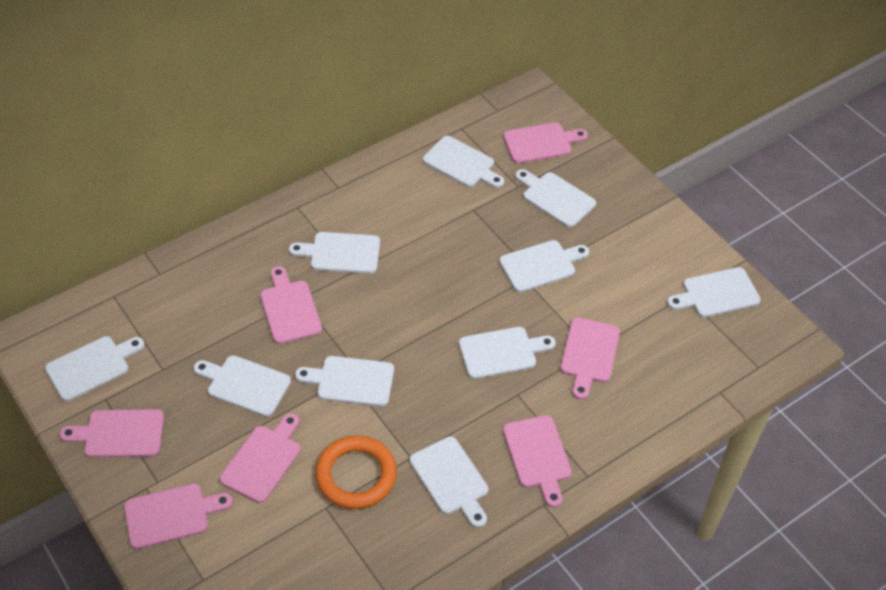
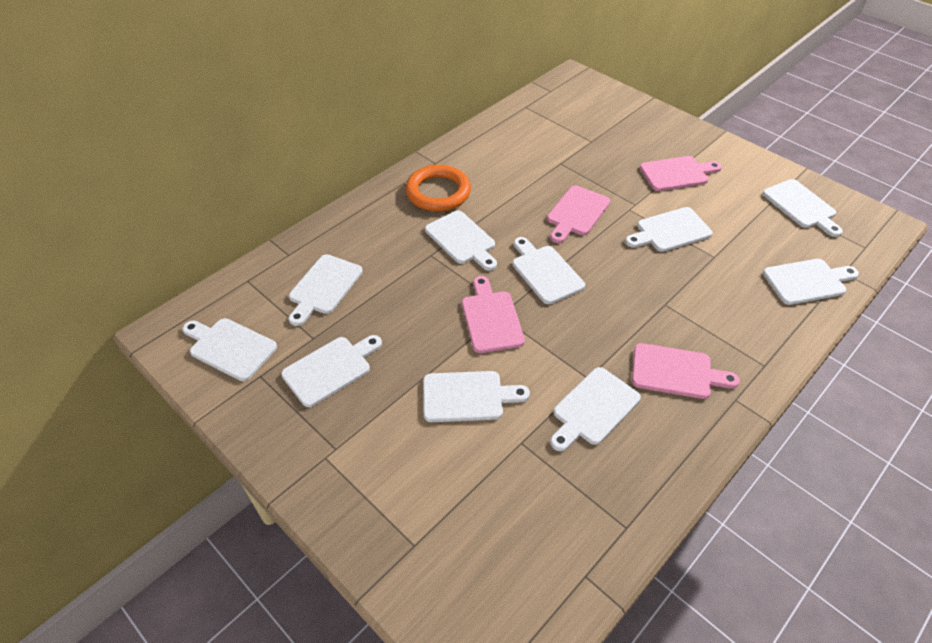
pink cutting board: 7 -> 4

